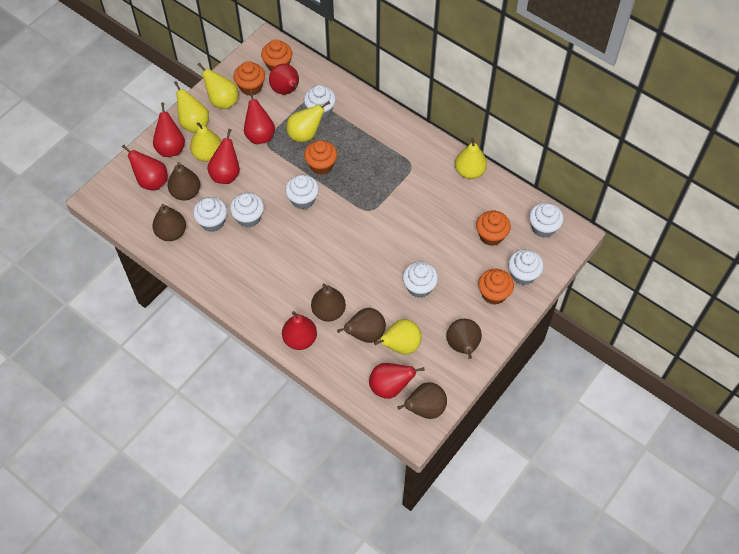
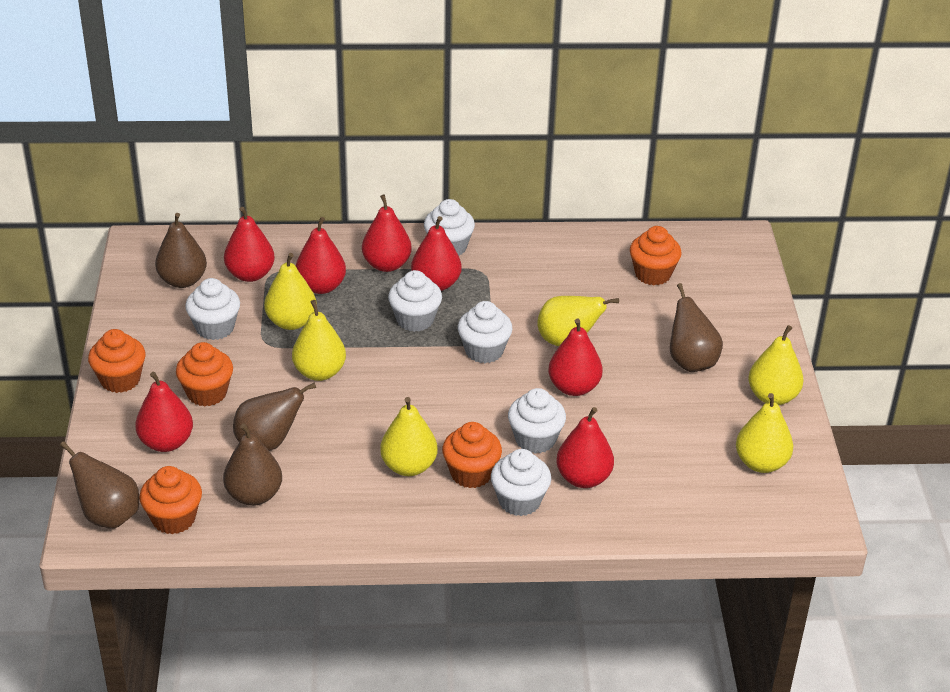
brown pear: 6 -> 5
white cupcake: 7 -> 6

